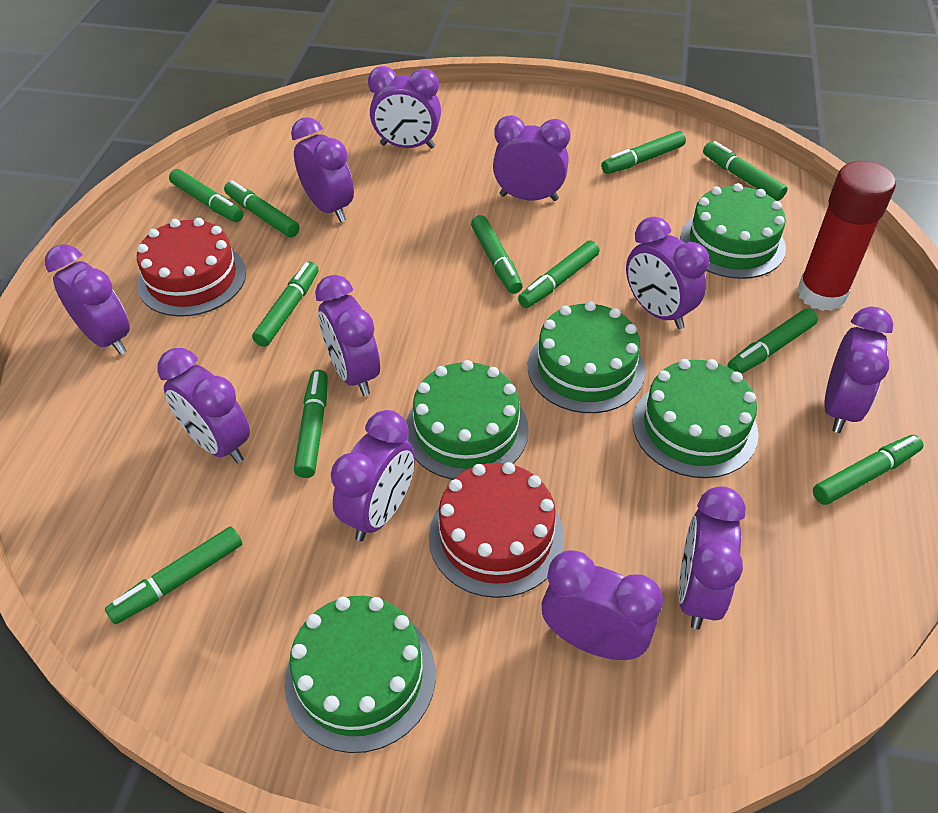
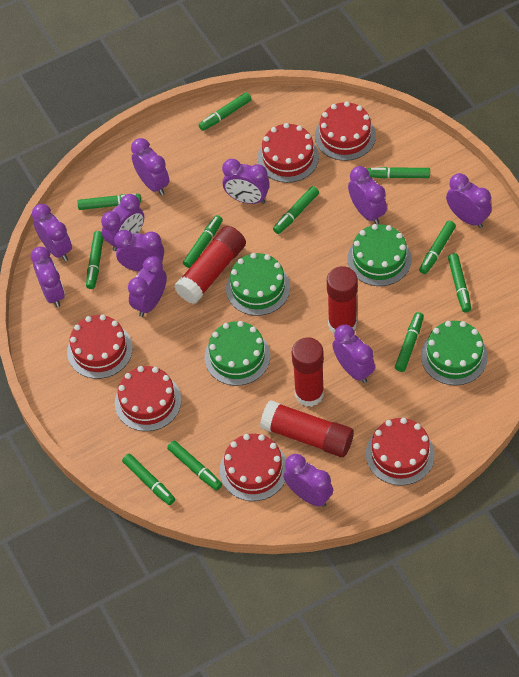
green cake: 5 -> 4
red cake: 2 -> 6
red glue stick: 1 -> 4

